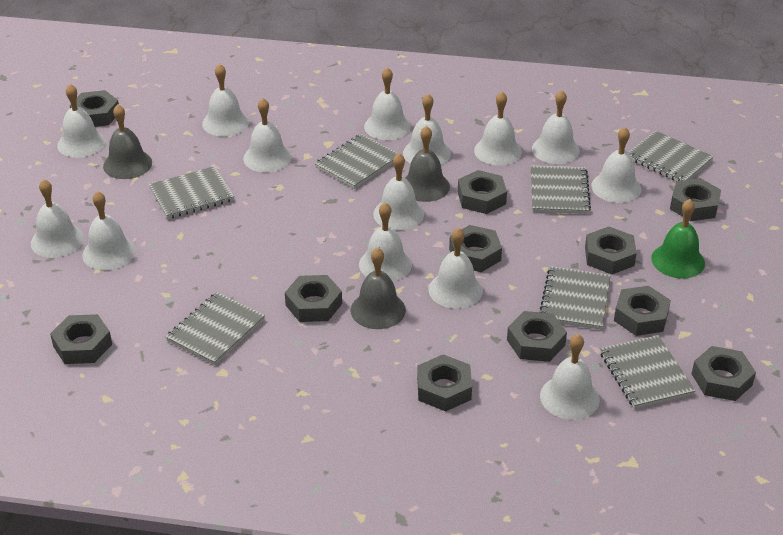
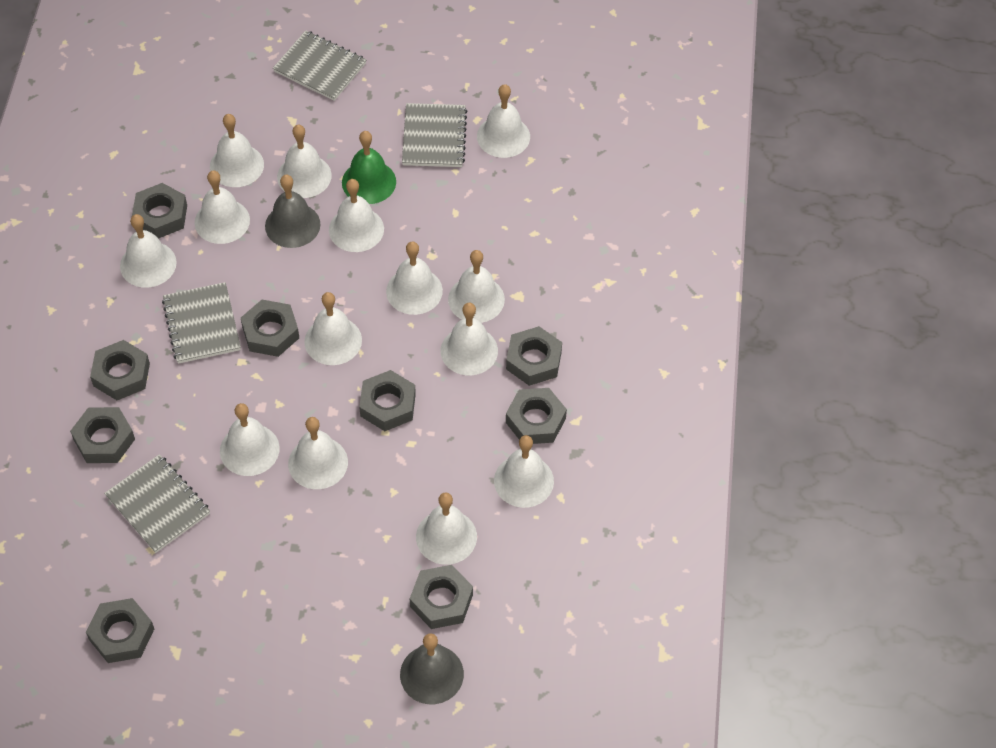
grey bell: 3 -> 2
grey notebook: 7 -> 4
grey nut: 11 -> 9

